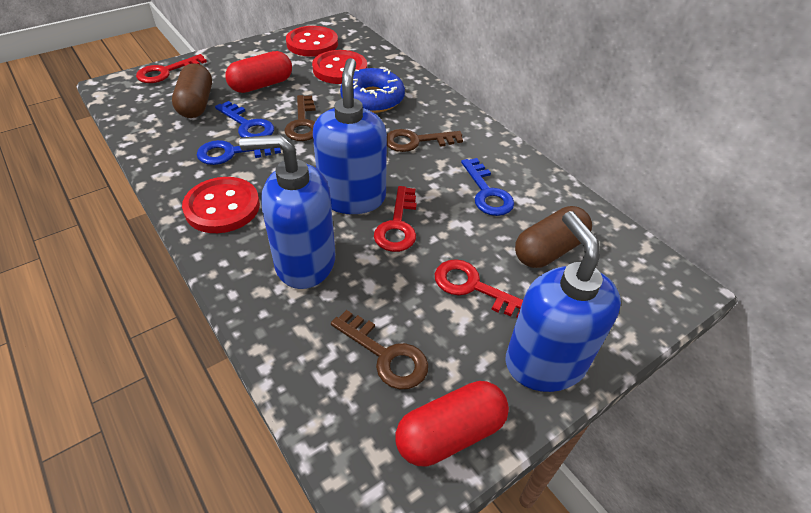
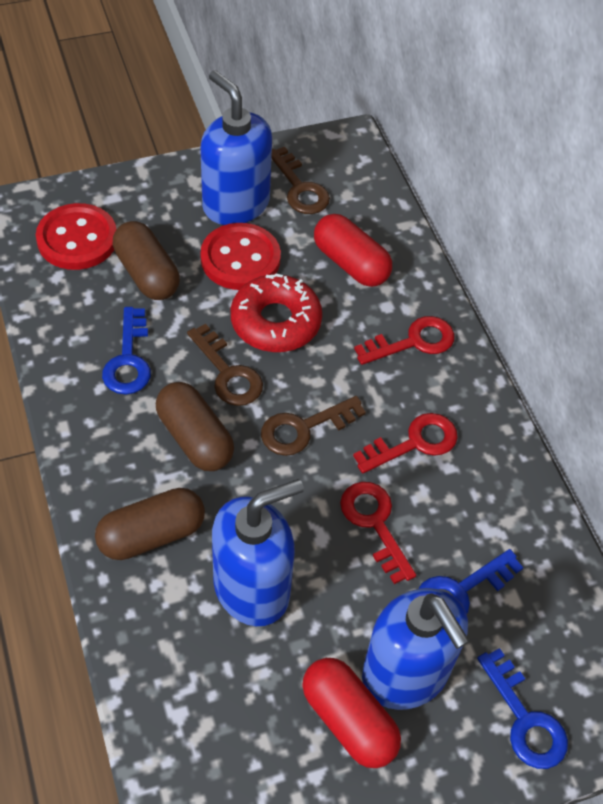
blue donut: 1 -> 0
brown capsule: 2 -> 3
red button: 3 -> 2
red donut: 0 -> 1

